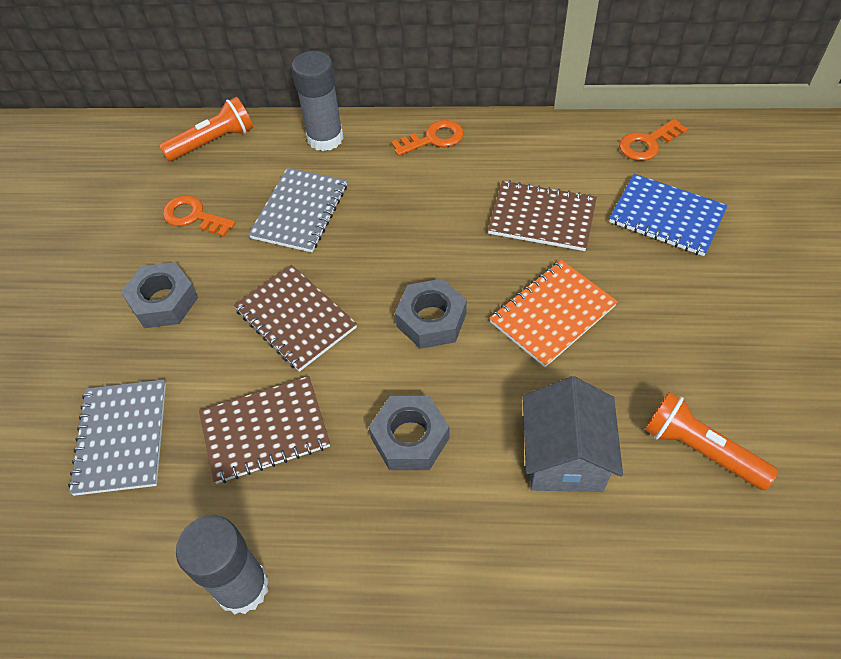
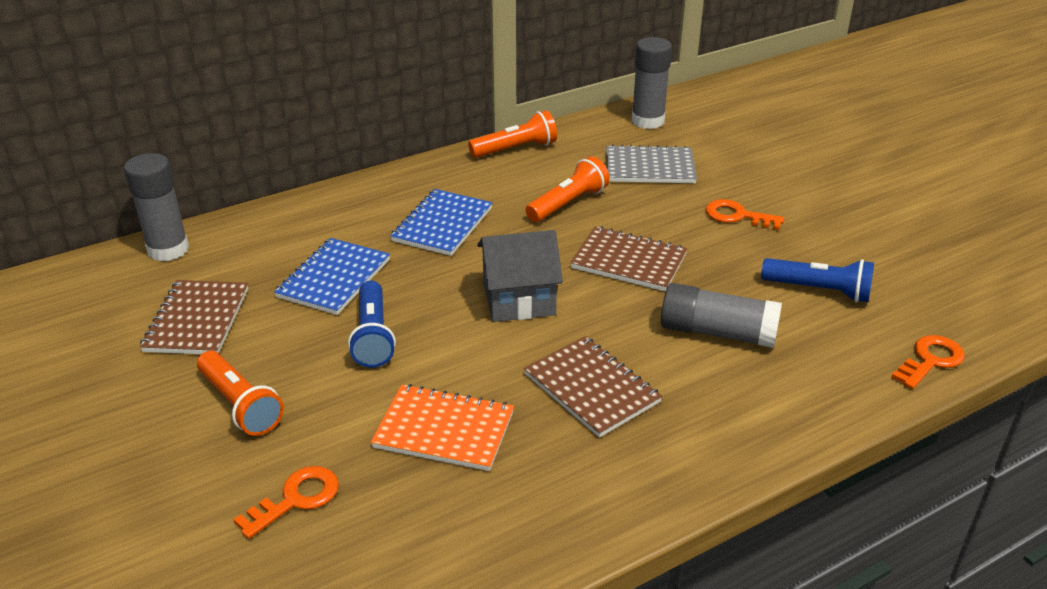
blue flashlight: 0 -> 2
blue notebook: 1 -> 2
grey glue stick: 2 -> 3
grey notebook: 2 -> 1
grey nut: 3 -> 0
orange flashlight: 2 -> 3

